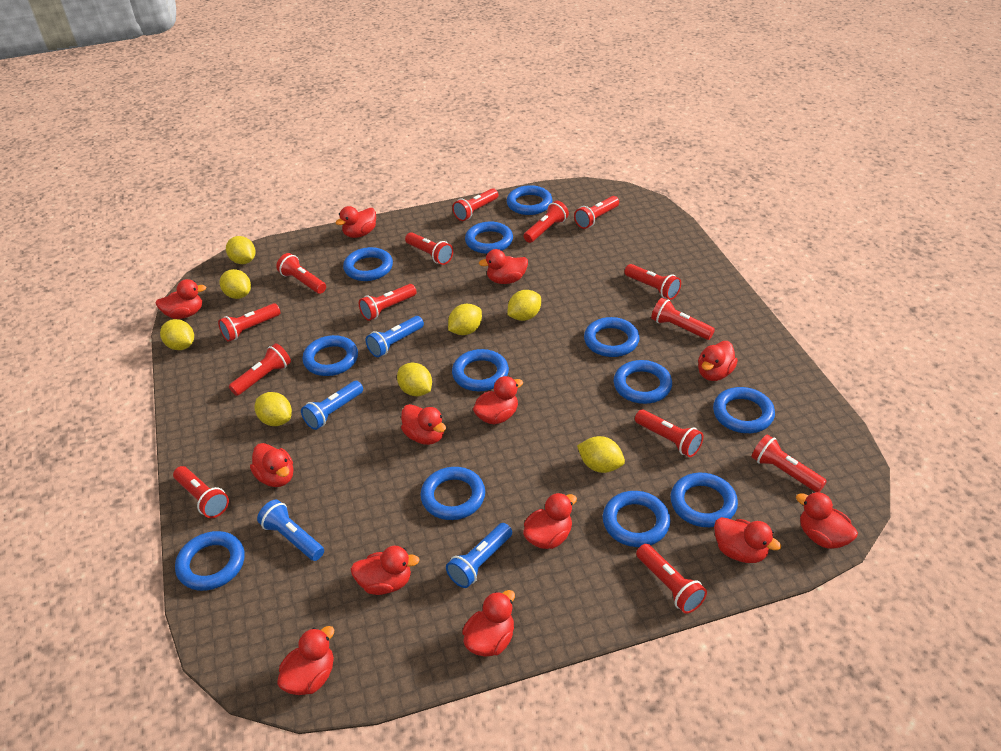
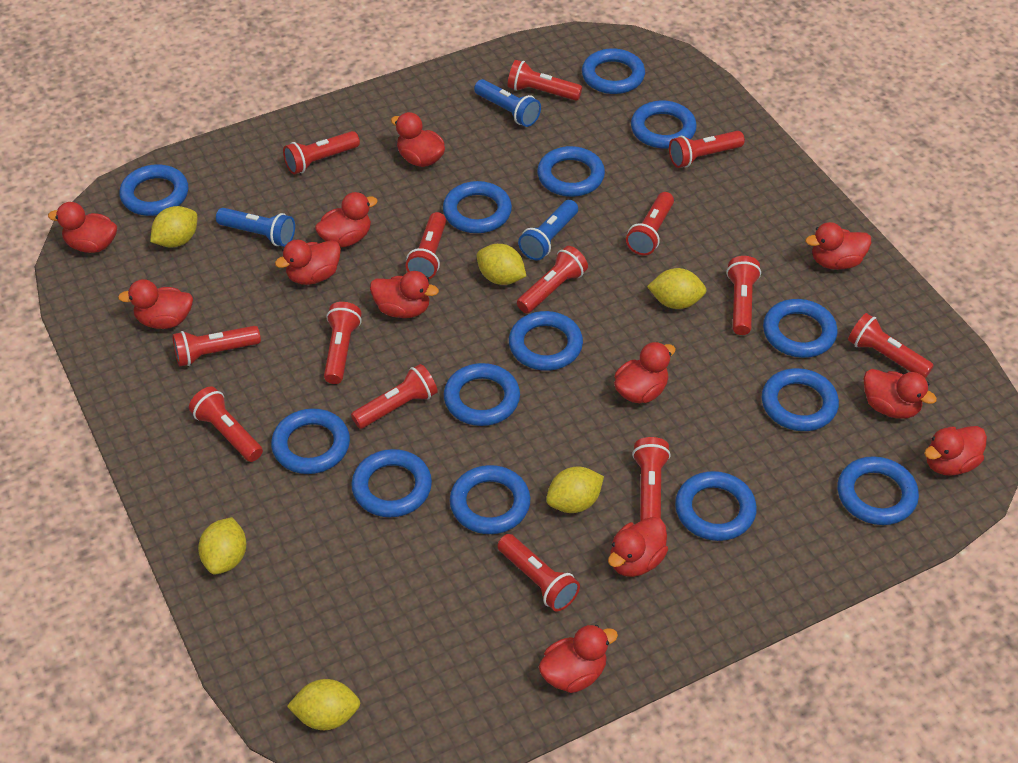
blue flashlight: 4 -> 3
blue ring: 12 -> 14
red duck: 13 -> 12
yellow lemon: 8 -> 6

